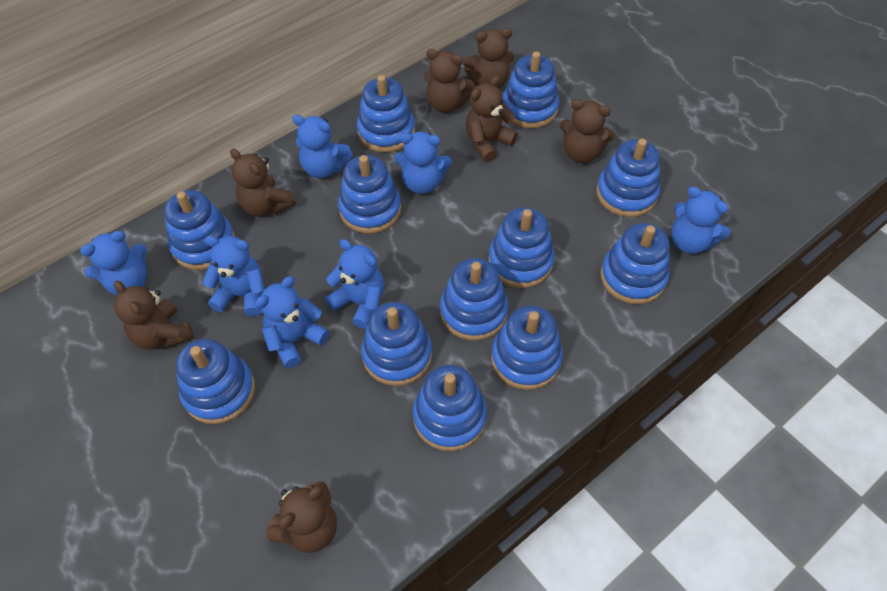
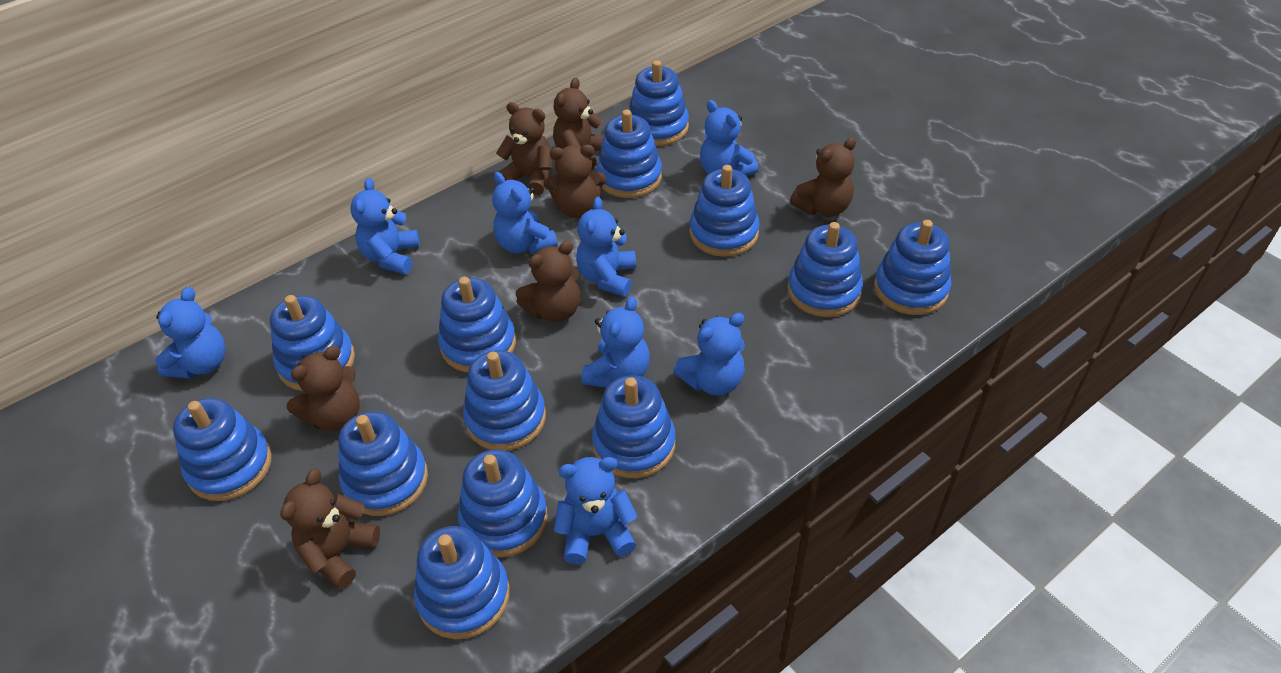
blue stacking toy: 12 -> 13
blue teddy bear: 7 -> 8

